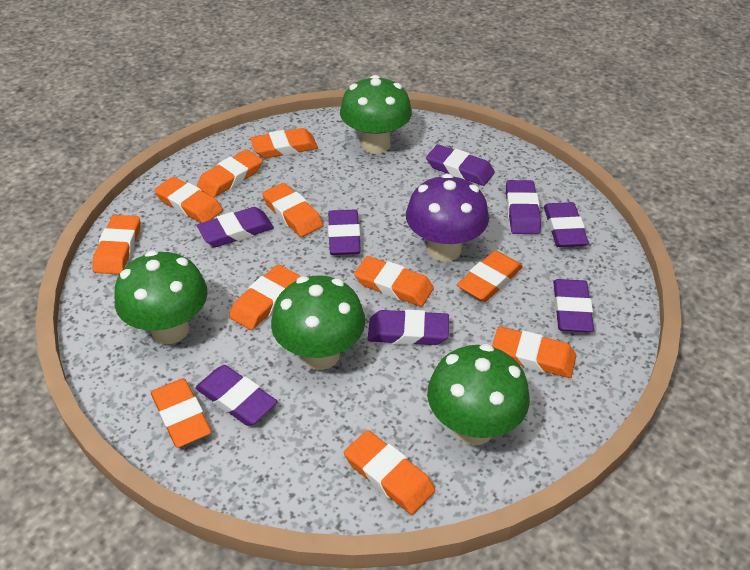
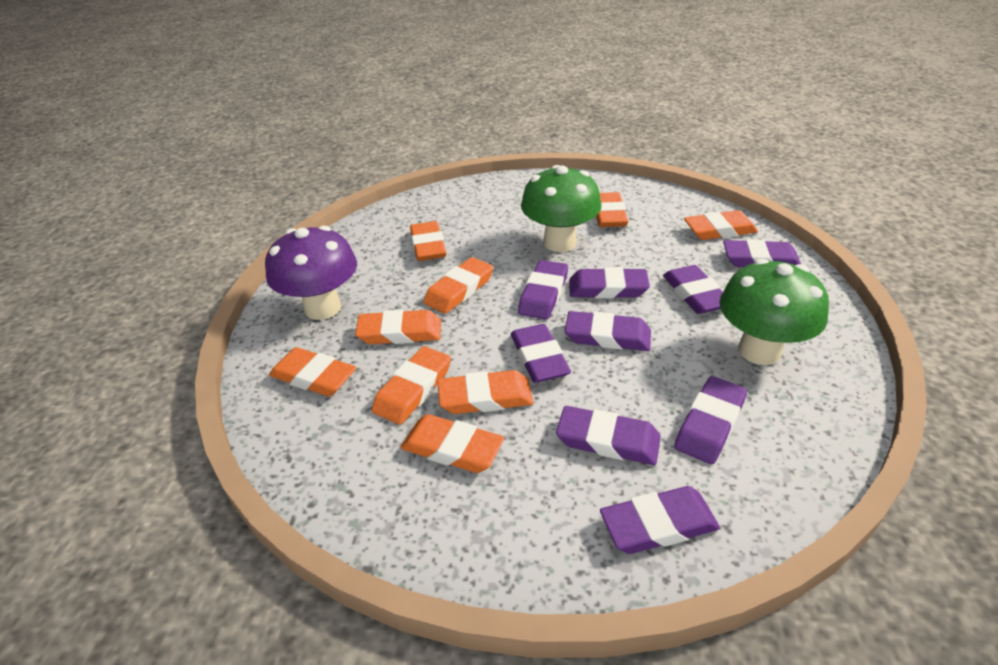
green mushroom: 4 -> 2
orange eraser: 11 -> 9
purple eraser: 8 -> 9

